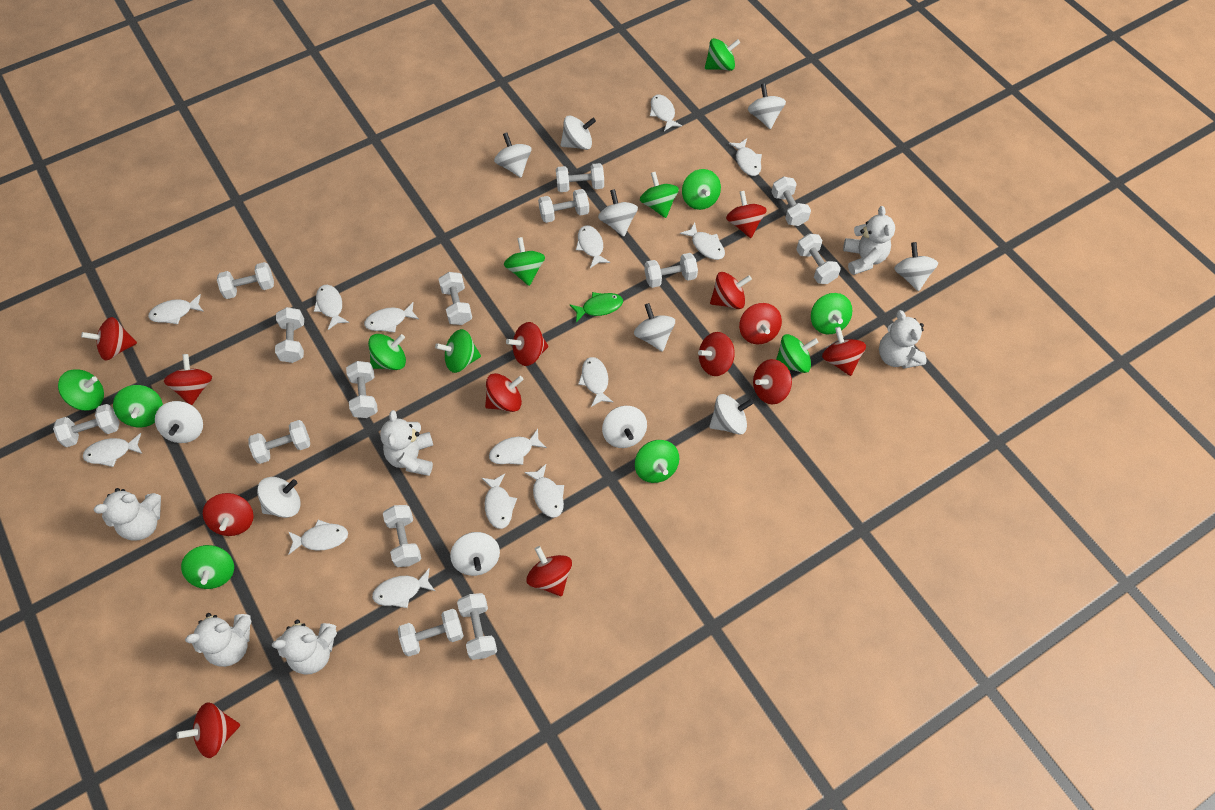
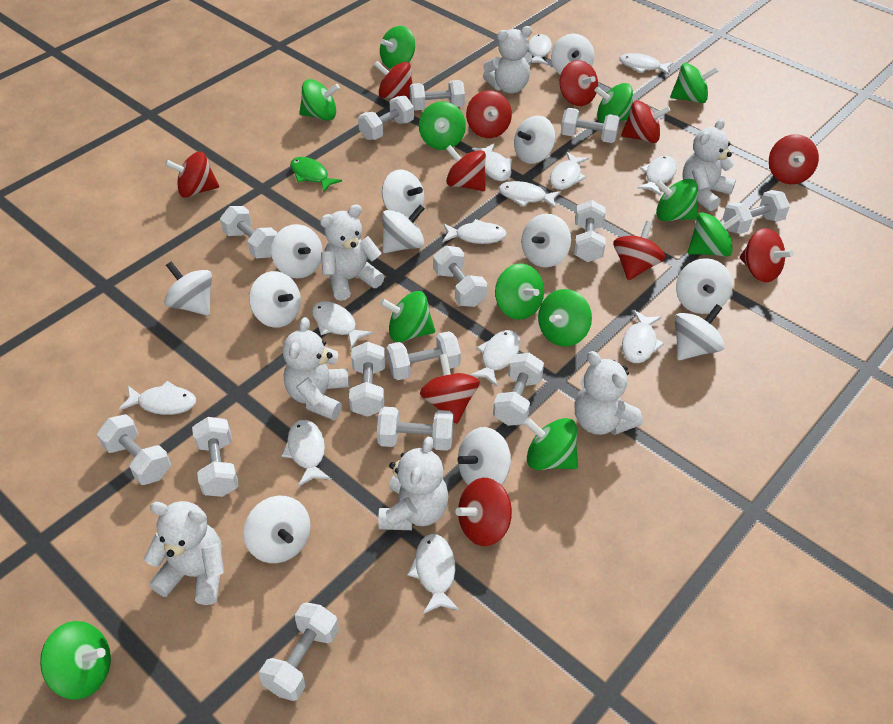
red spinning top: 13 -> 11
white fish: 14 -> 13
white spinning top: 11 -> 12
white teddy bear: 6 -> 7

